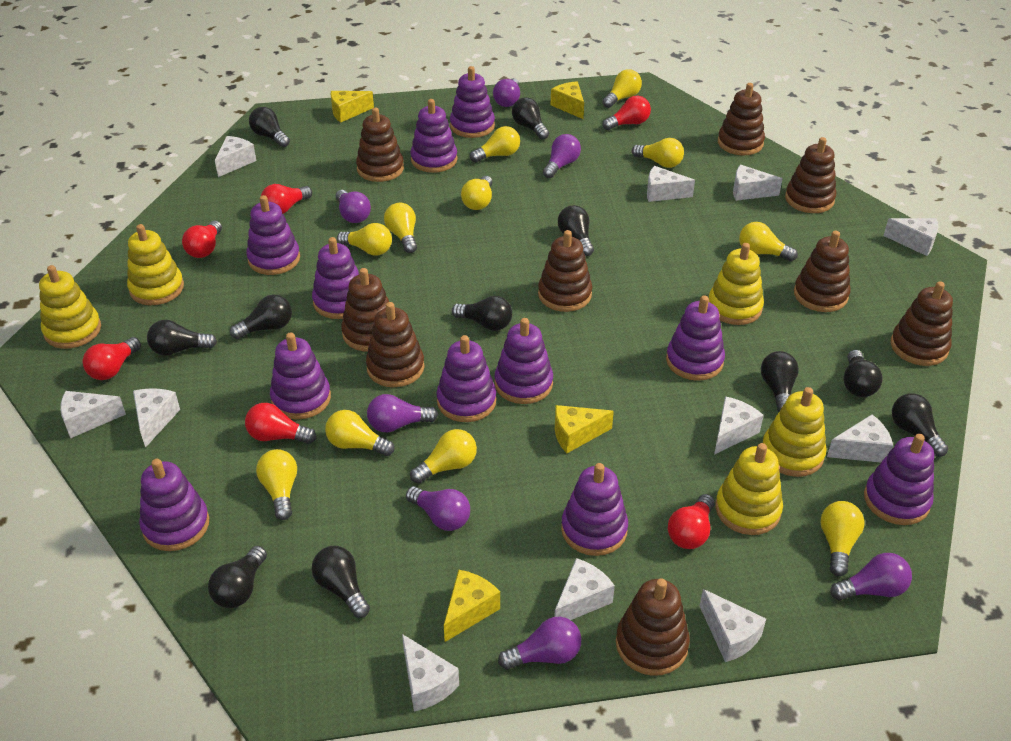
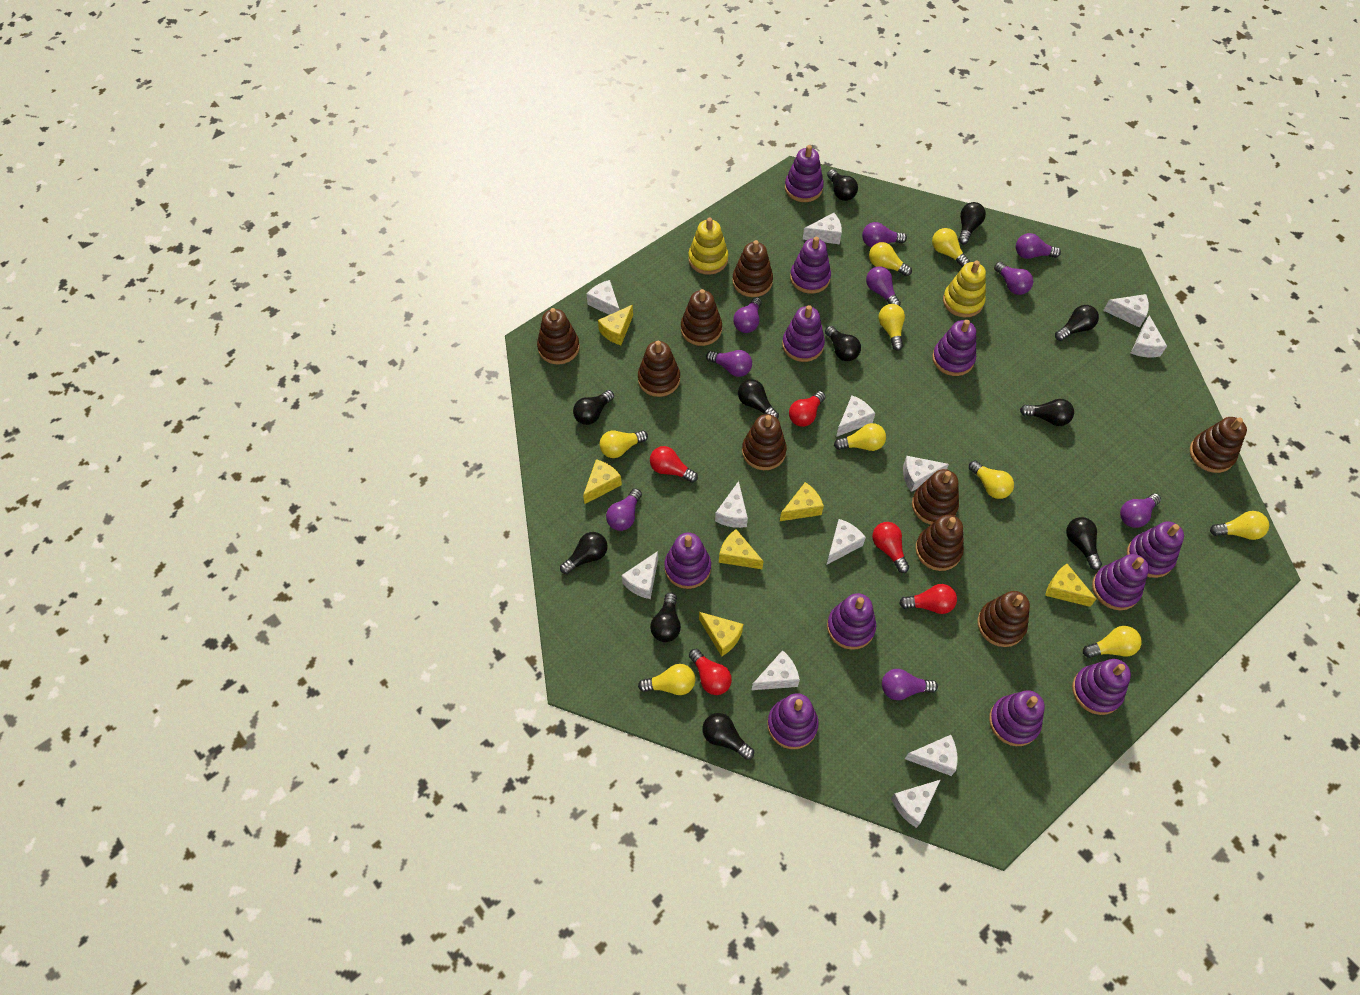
purple light bulb: 7 -> 9
red light bulb: 6 -> 5
white cheese: 11 -> 12
yellow cheese: 4 -> 6
yellow light bulb: 11 -> 9
yellow stacking toy: 5 -> 2

